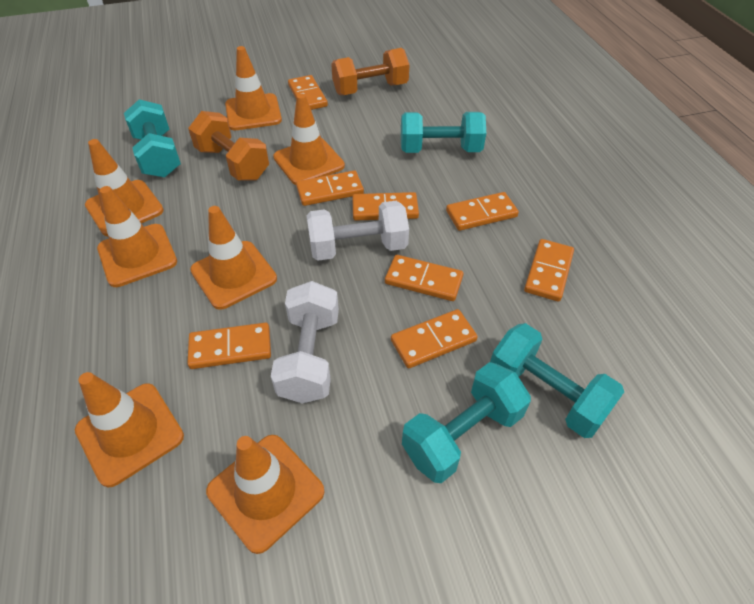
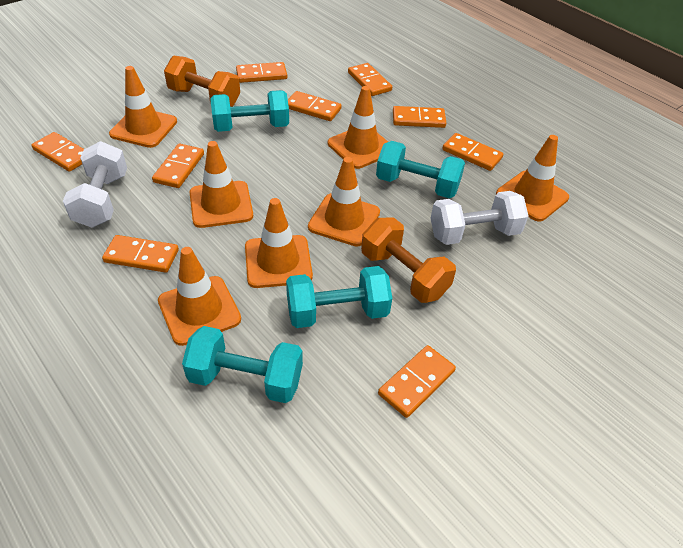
orange domino: 8 -> 9

